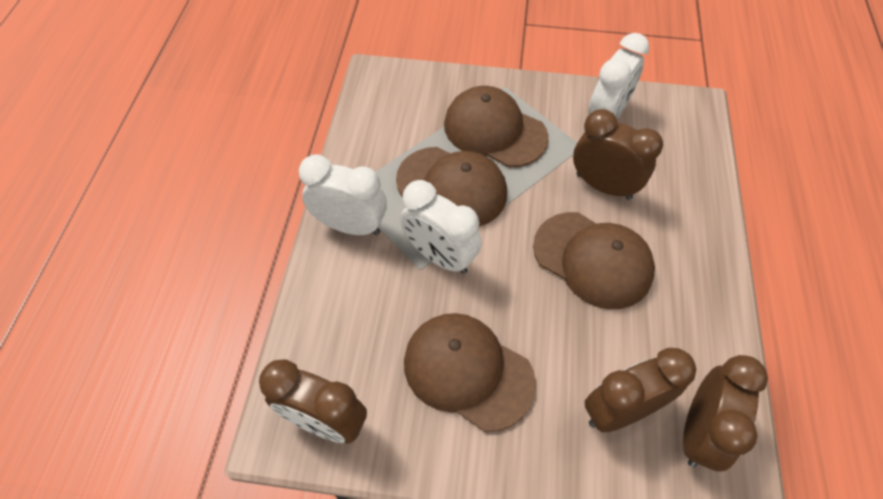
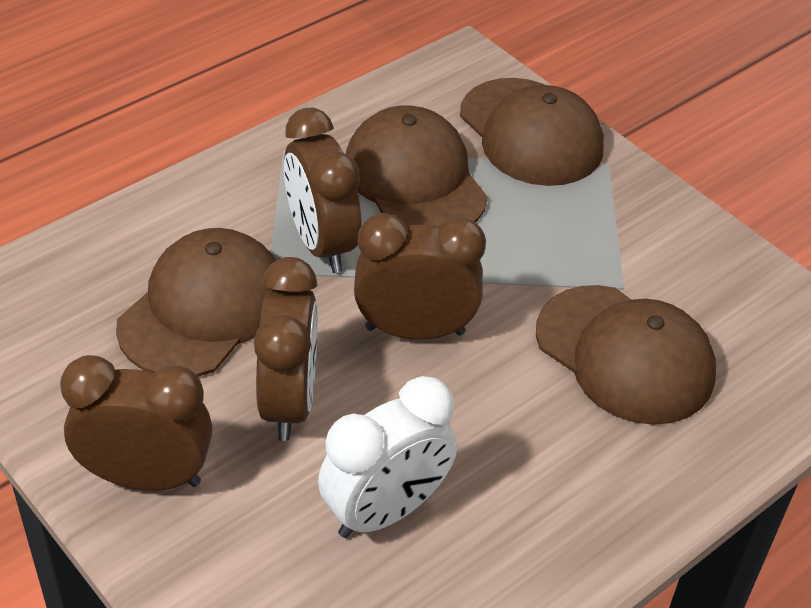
white clock: 3 -> 1

